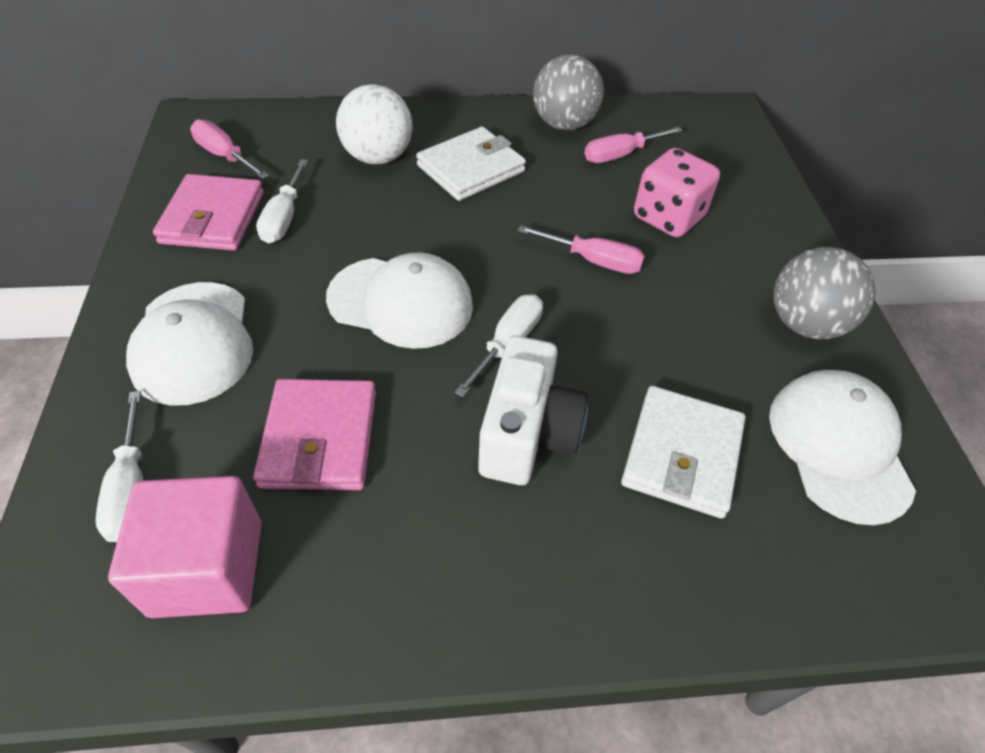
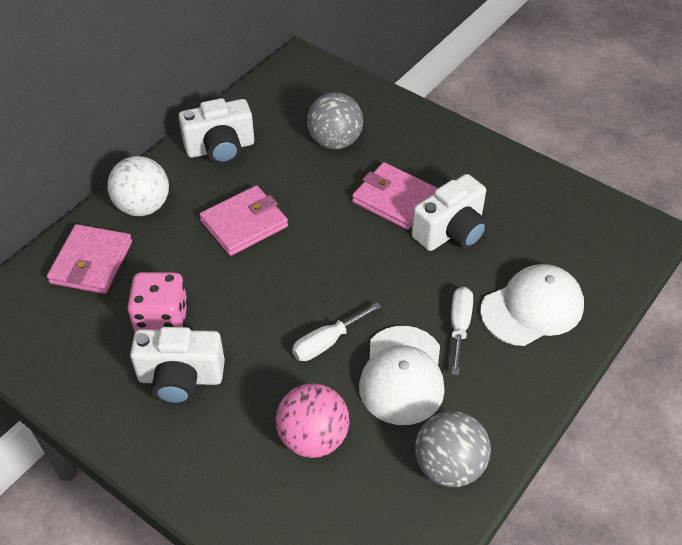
pink ball: 0 -> 1
pink cube: 1 -> 0
pink screwdriver: 3 -> 0
pink wallet: 2 -> 3
white camera: 1 -> 3
white cap: 3 -> 2
white screwdriver: 3 -> 2
white wallet: 2 -> 0

